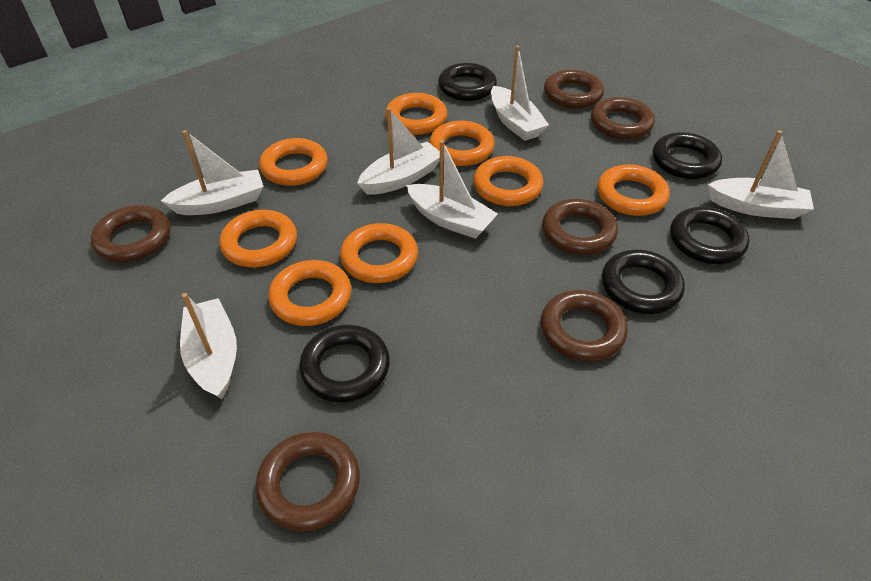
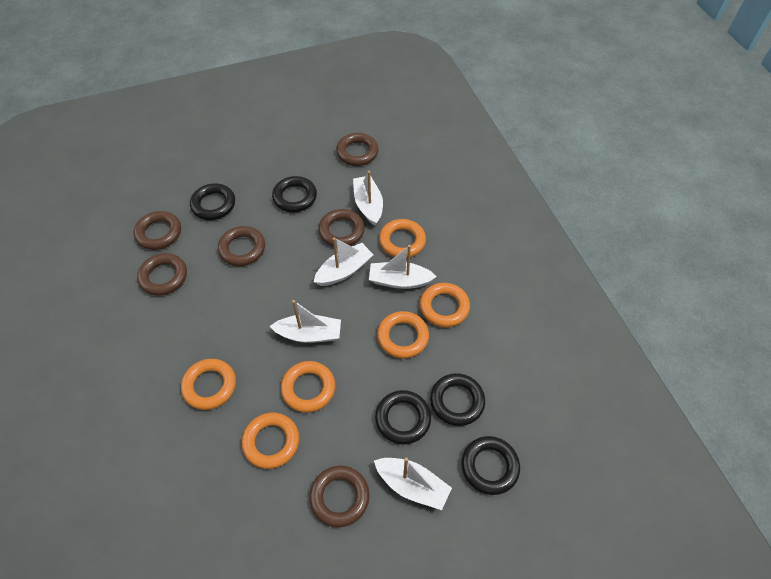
orange ring: 8 -> 6
white boat: 6 -> 5

